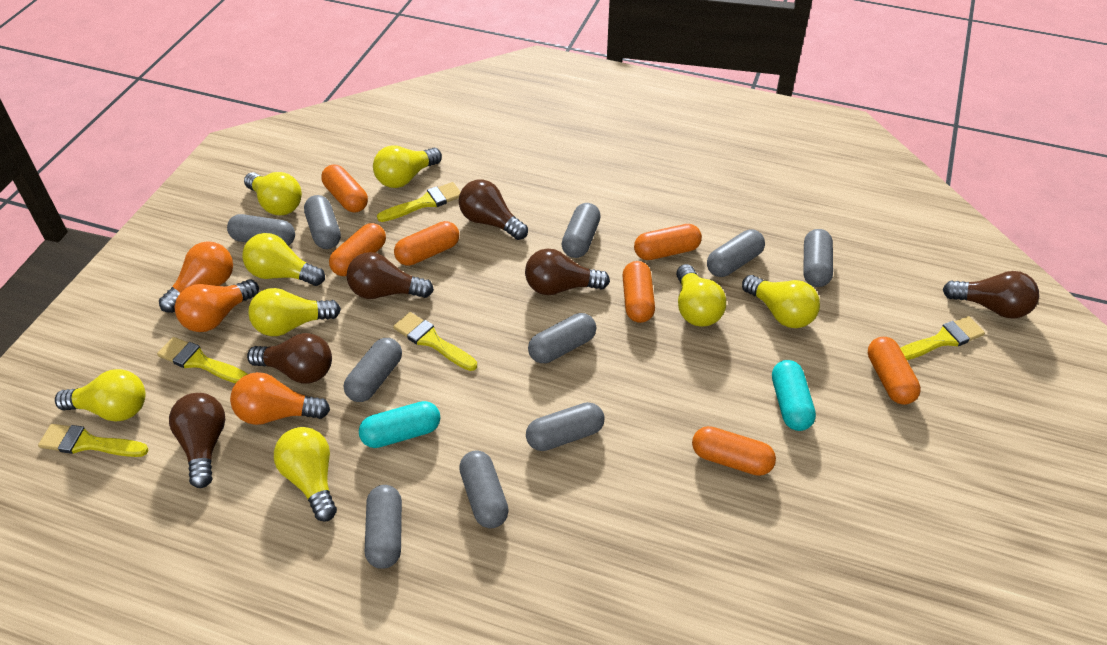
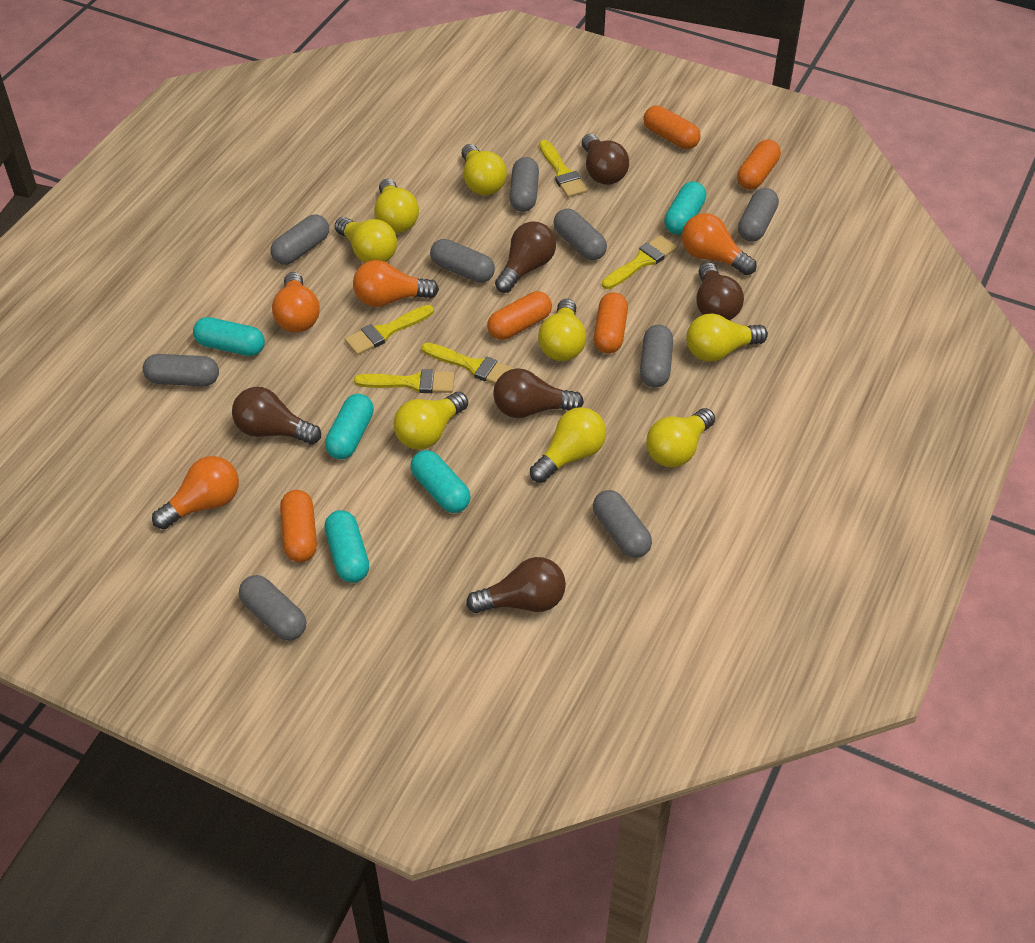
grey capsule: 10 -> 9
orange capsule: 7 -> 5
orange light bulb: 3 -> 4
turquoise capsule: 2 -> 5

